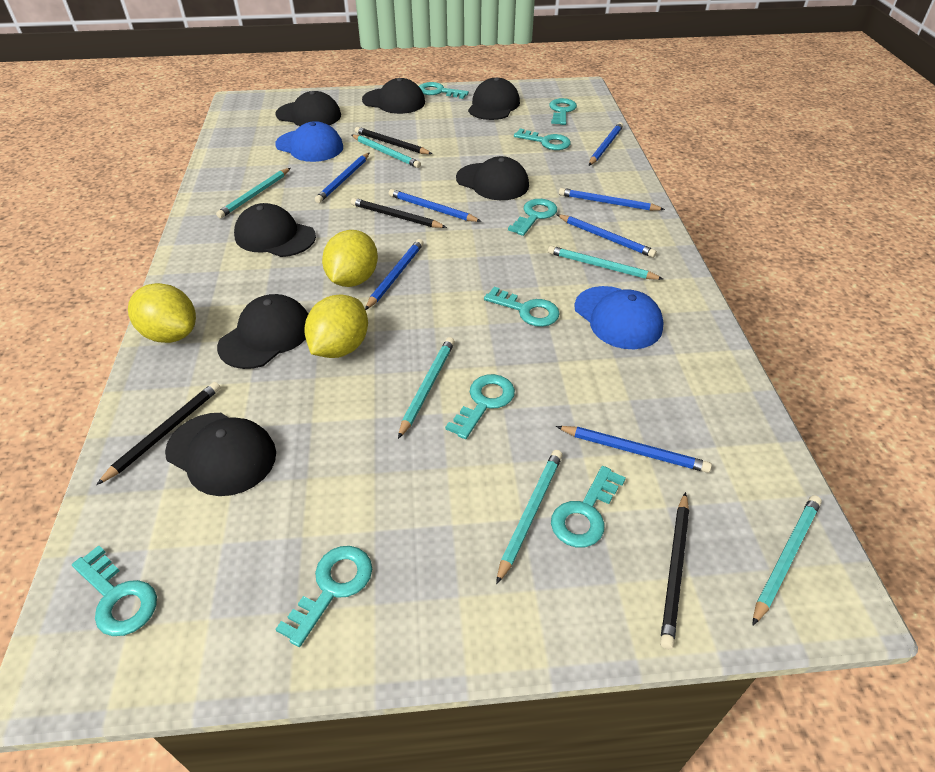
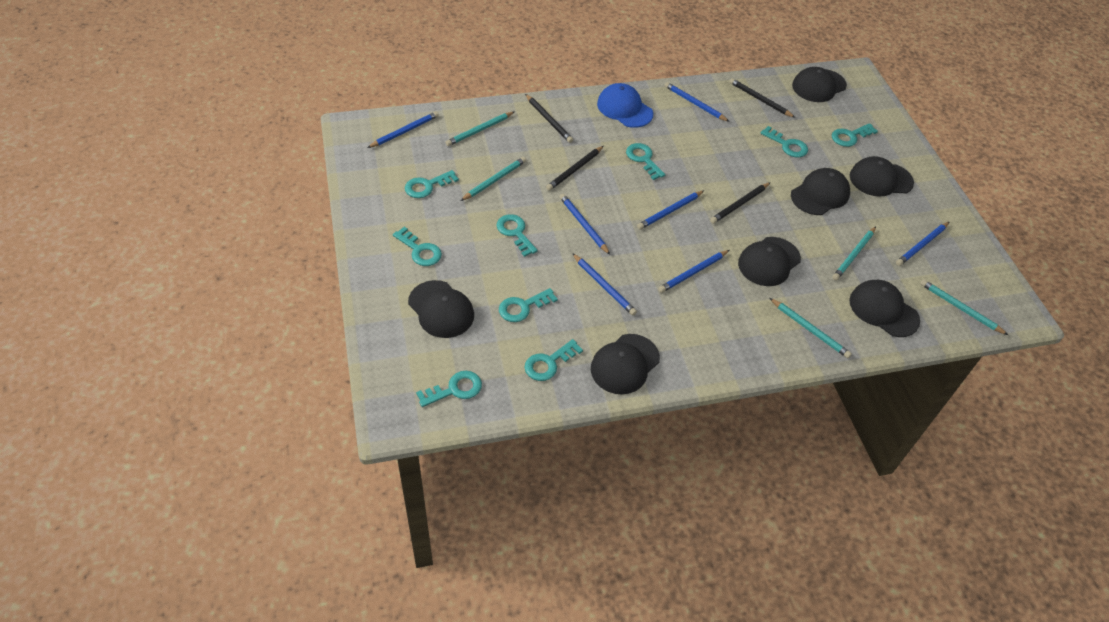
blue cap: 2 -> 1
turquoise pencil: 6 -> 5
yellow lemon: 3 -> 0

